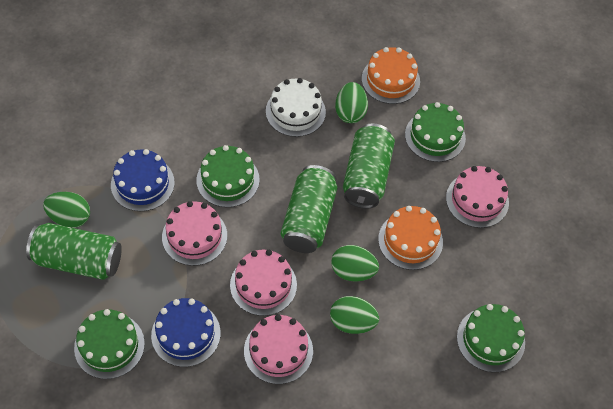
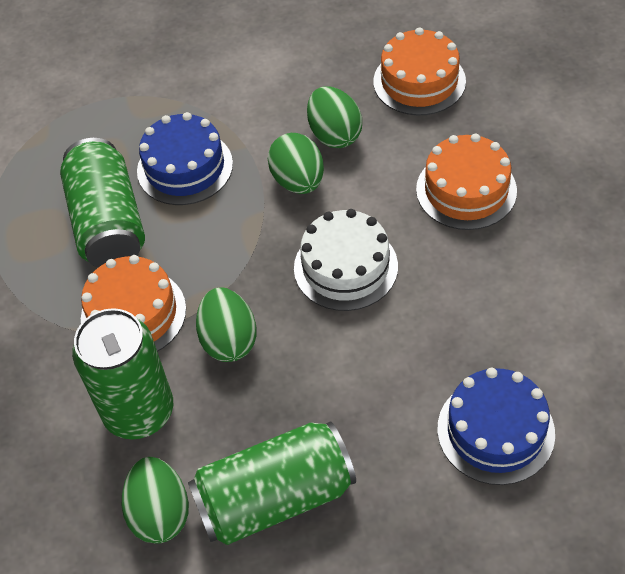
green cake: 4 -> 0
orange cake: 2 -> 3
pink cake: 4 -> 0

